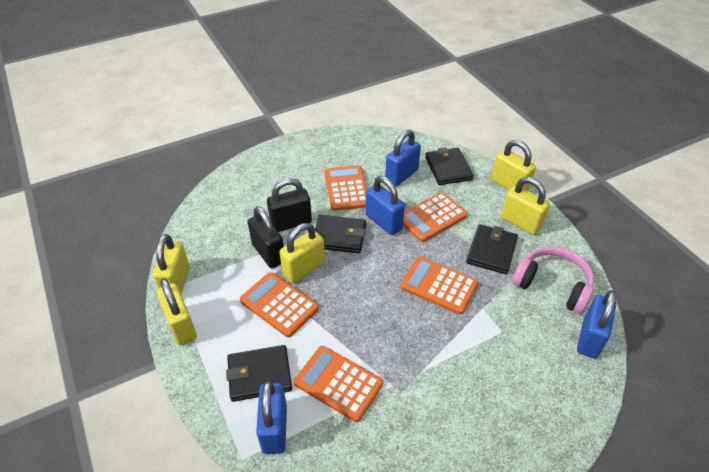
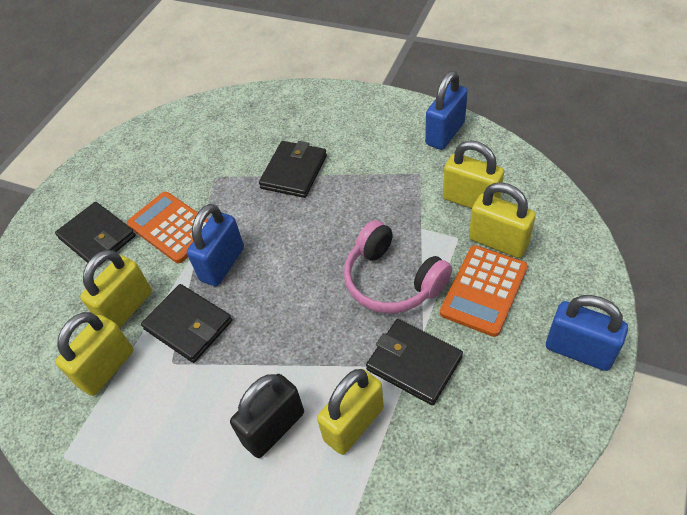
black padlock: 2 -> 1
blue padlock: 4 -> 3
orange calculator: 5 -> 2

